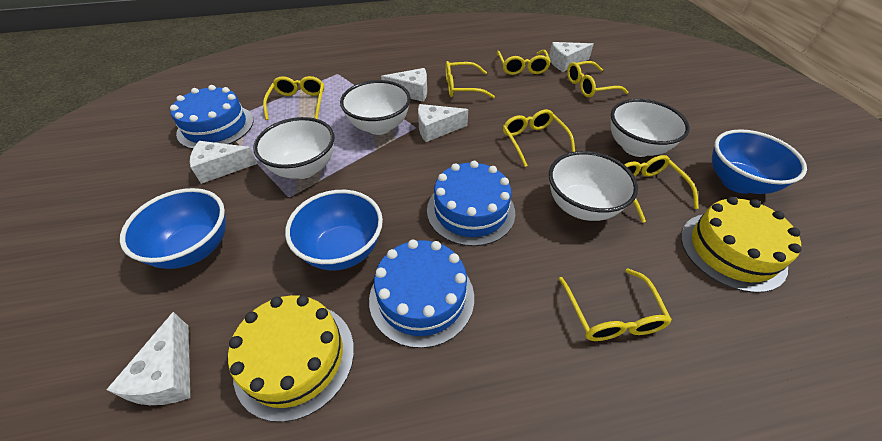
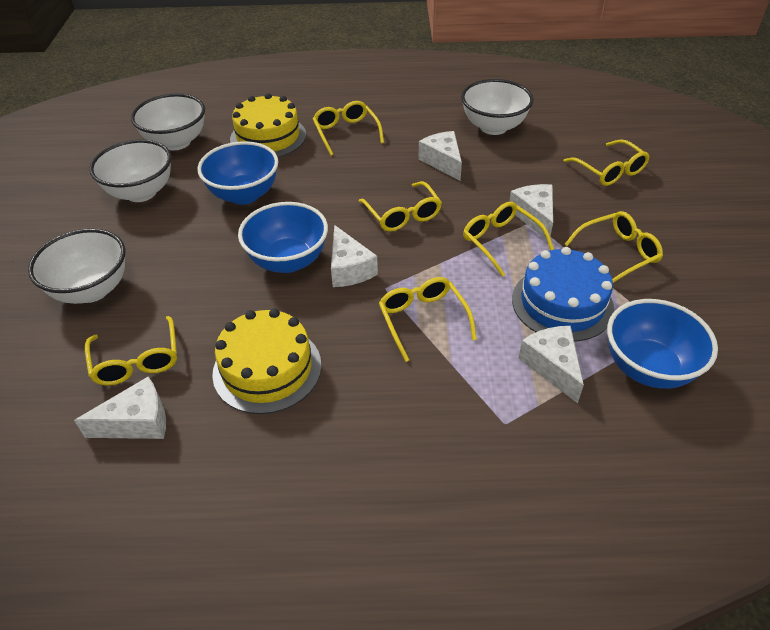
blue cake: 3 -> 1

